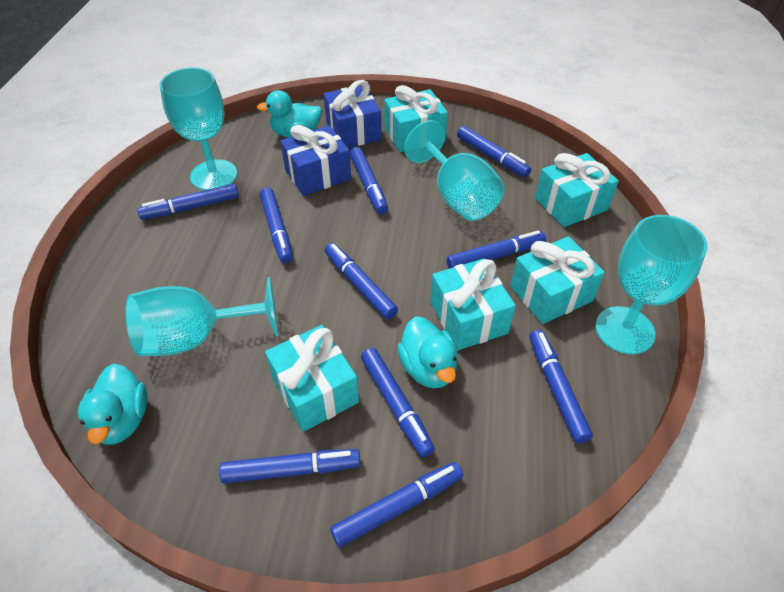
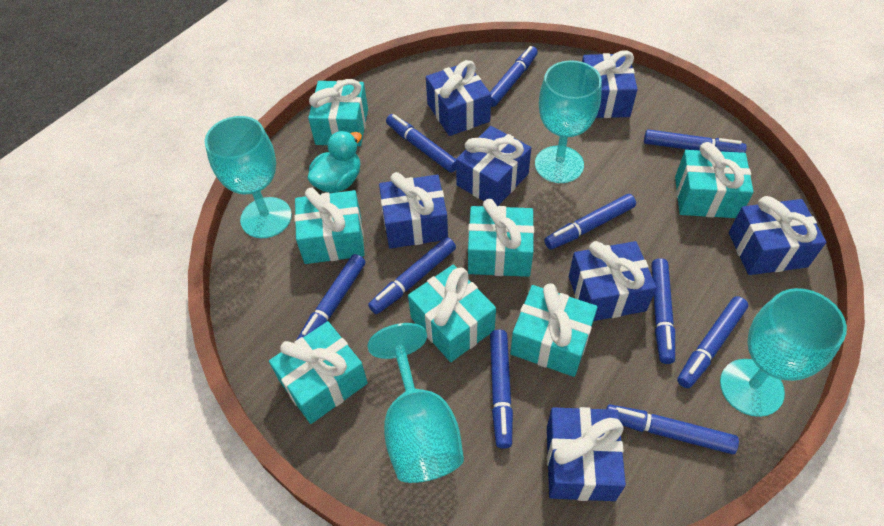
blue gift: 2 -> 7
turquoise duck: 3 -> 1
turquoise gift: 5 -> 7

